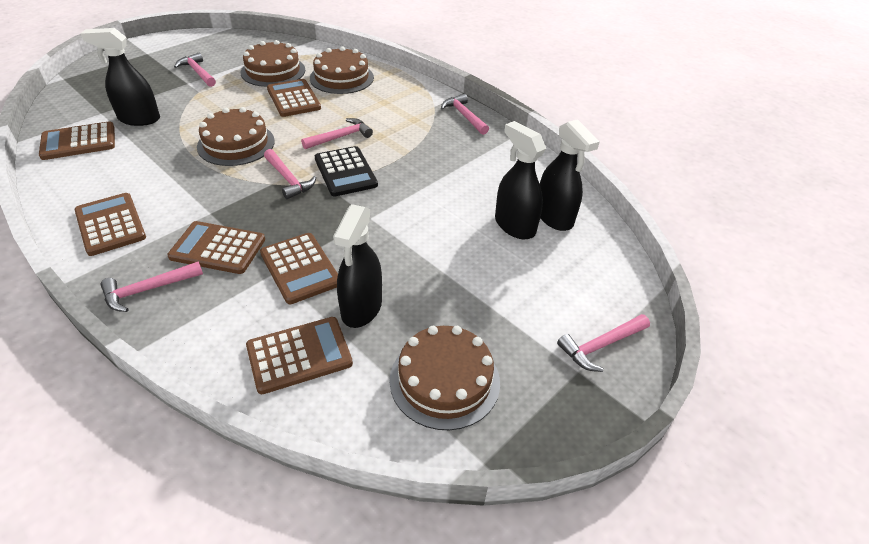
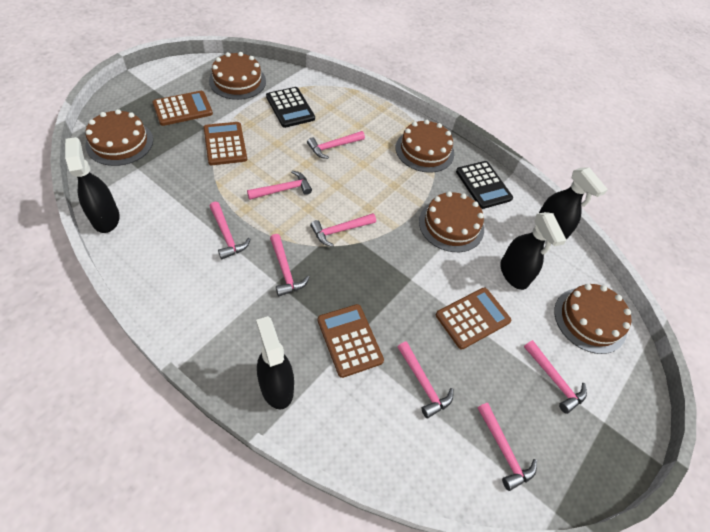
black calculator: 1 -> 2
brown cake: 4 -> 5
brown calculator: 6 -> 4
pink hammer: 6 -> 8

